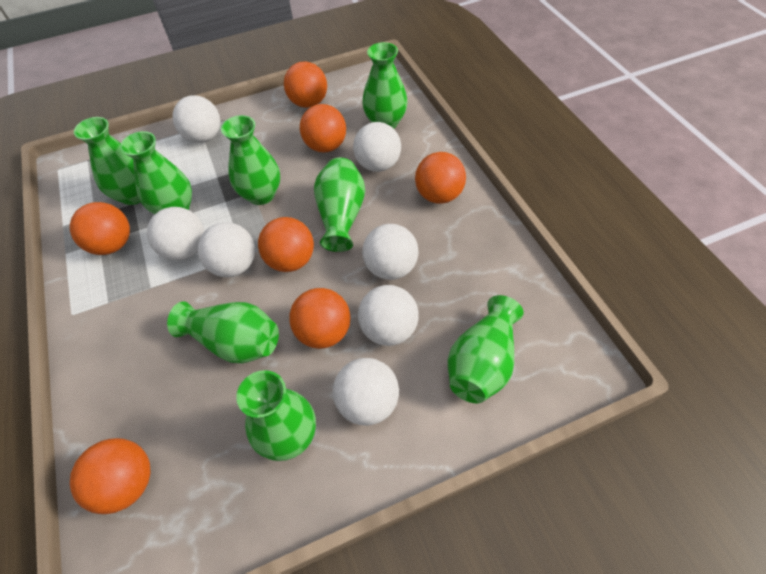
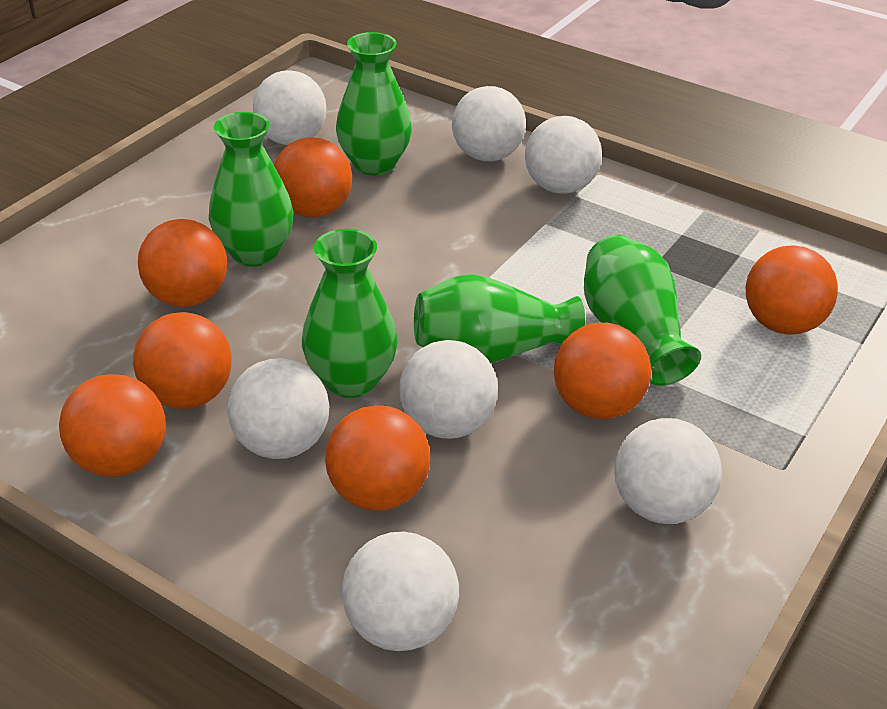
green vase: 8 -> 5

